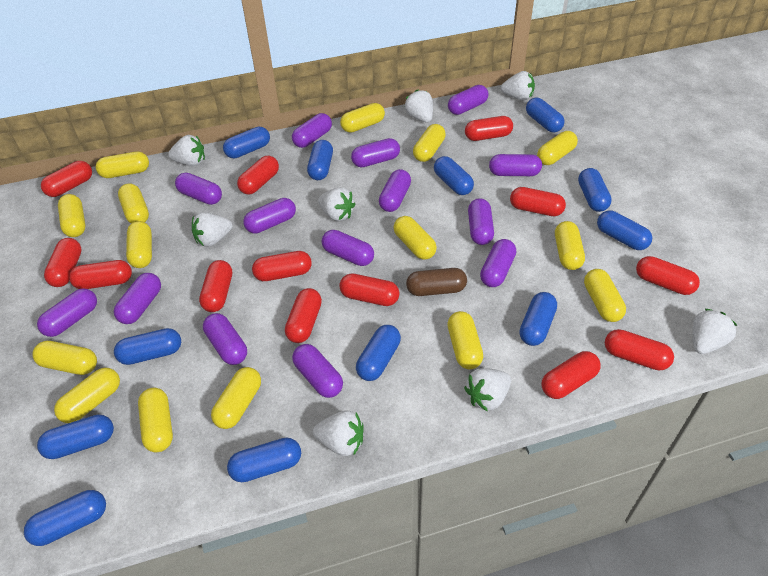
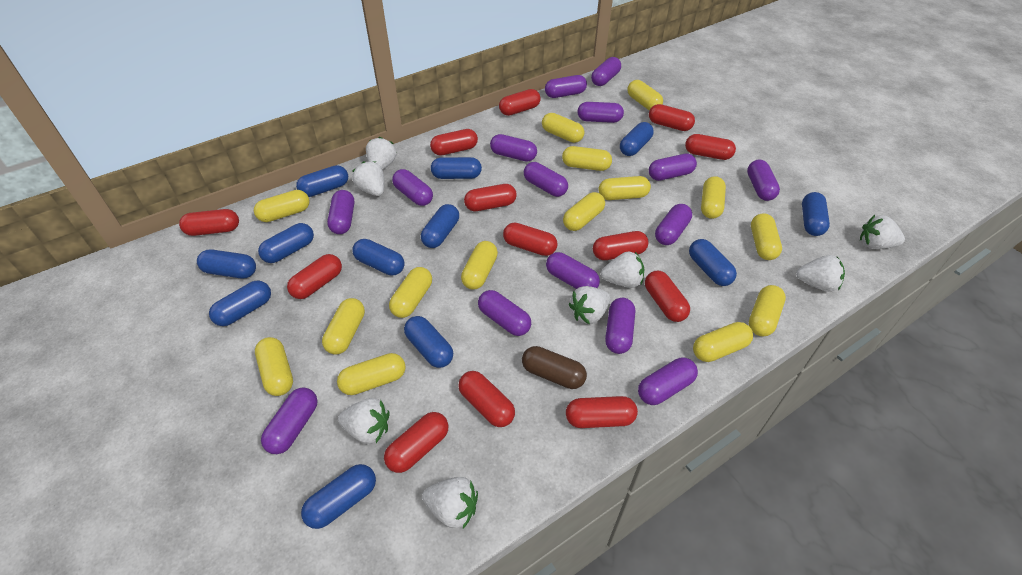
purple capsule: 14 -> 15

